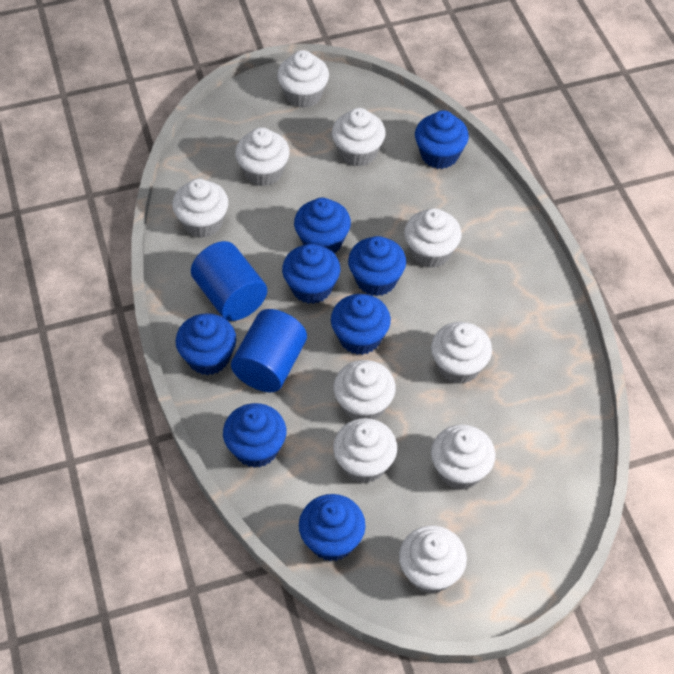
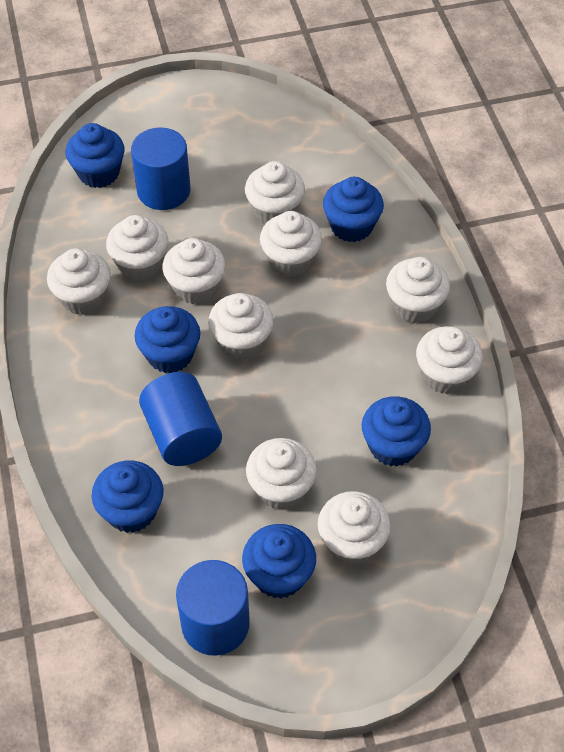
blue cupcake: 8 -> 6
blue cylinder: 2 -> 3

